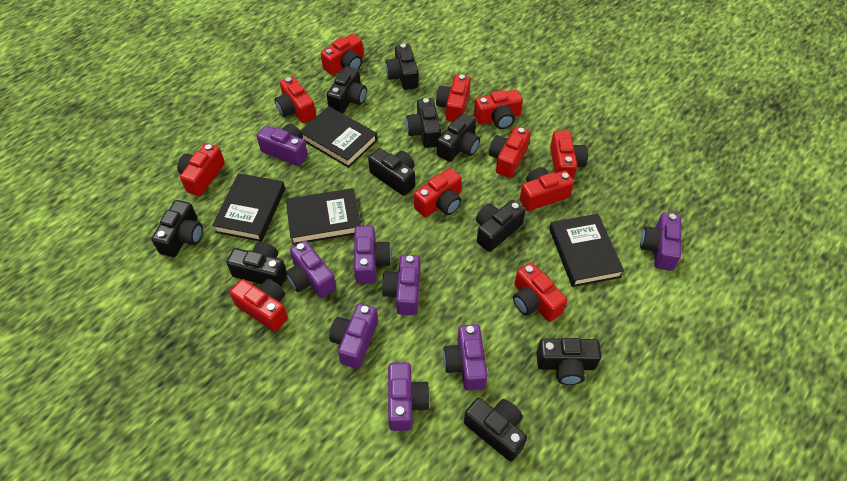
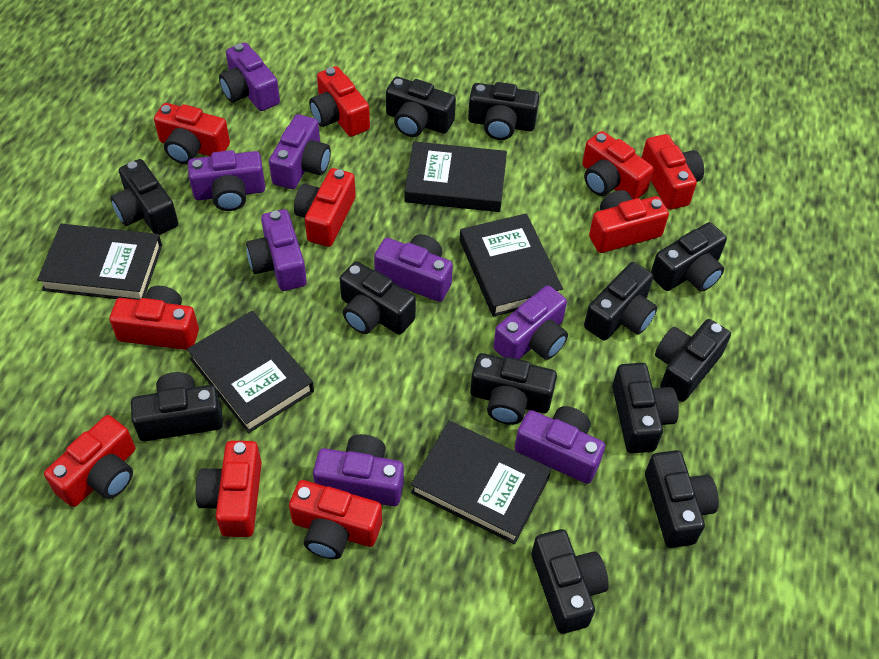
black book: 4 -> 5
black camera: 10 -> 12
red camera: 11 -> 10

